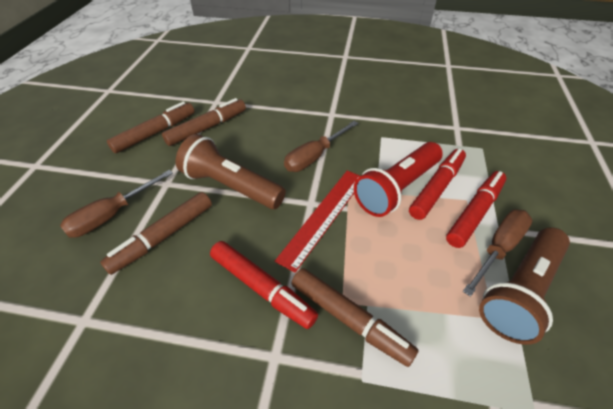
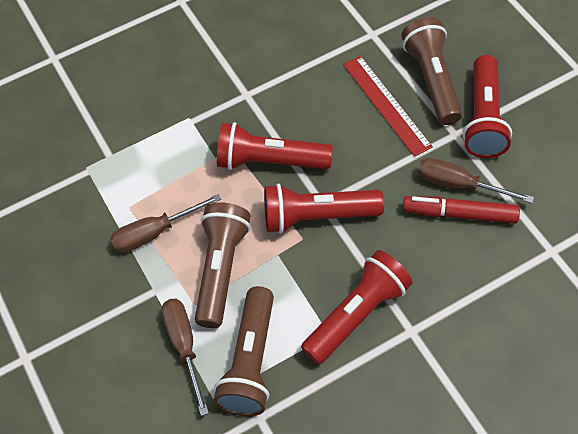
brown flashlight: 2 -> 3
brown marker: 4 -> 0
red flashlight: 1 -> 4
red marker: 3 -> 1

